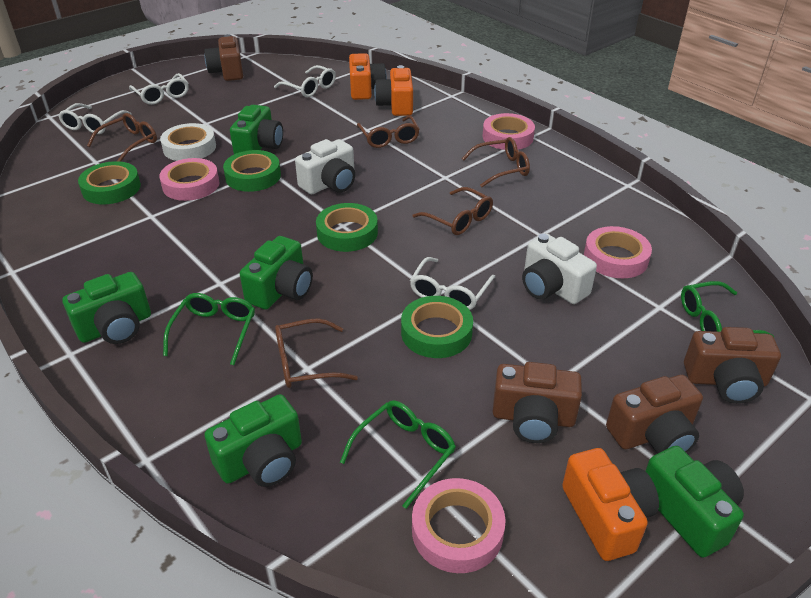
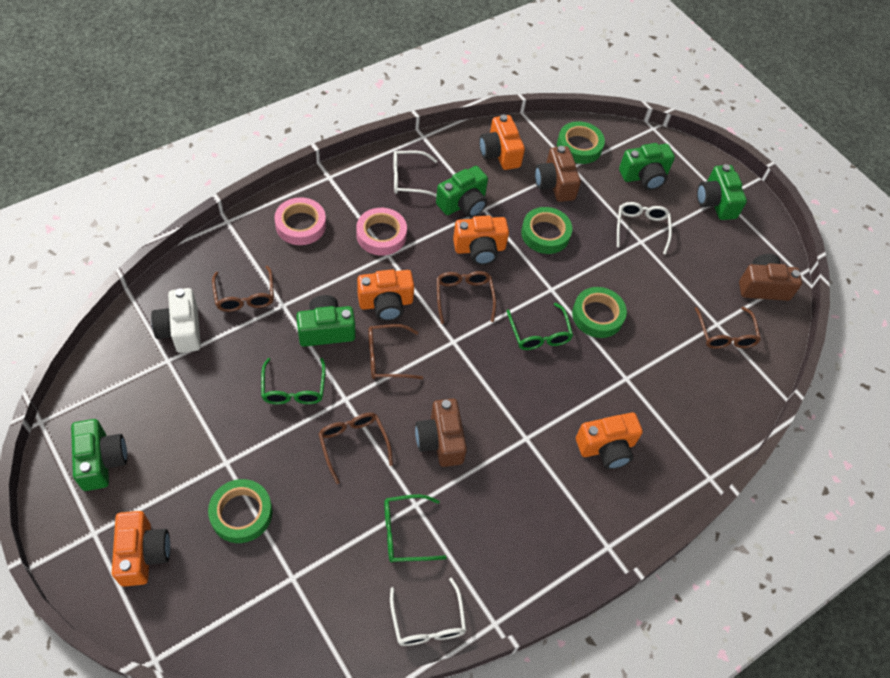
brown camera: 4 -> 3
orange camera: 3 -> 5
pink tape: 4 -> 2
white camera: 2 -> 1
white glasses: 4 -> 3
white tape: 1 -> 0

